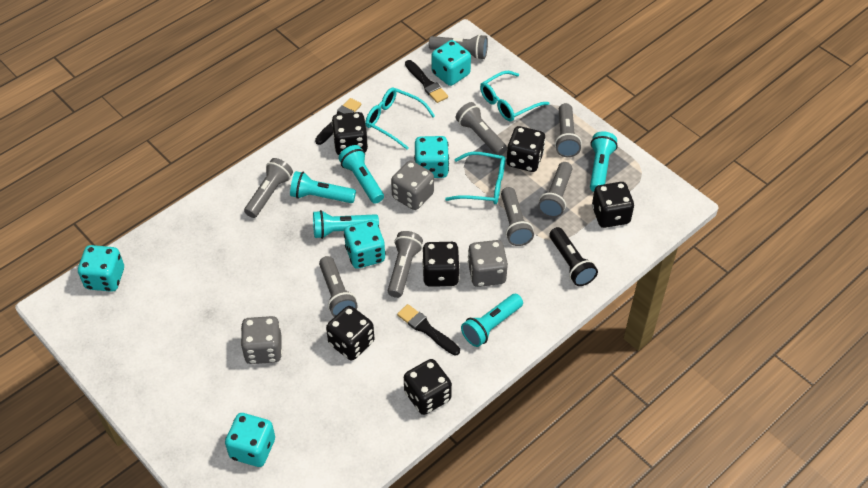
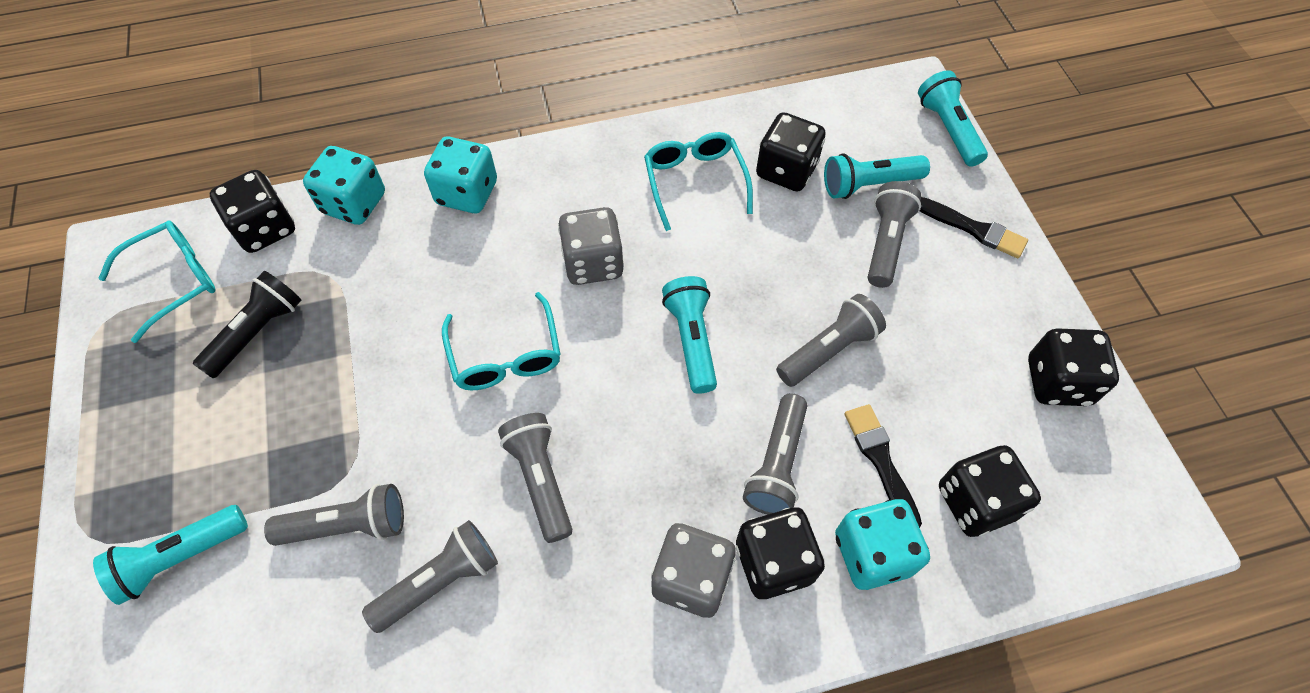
black brush: 3 -> 2
black dice: 6 -> 5
grey dice: 3 -> 2
grey flashlight: 8 -> 6
turquoise dice: 5 -> 3
turquoise flashlight: 5 -> 4

